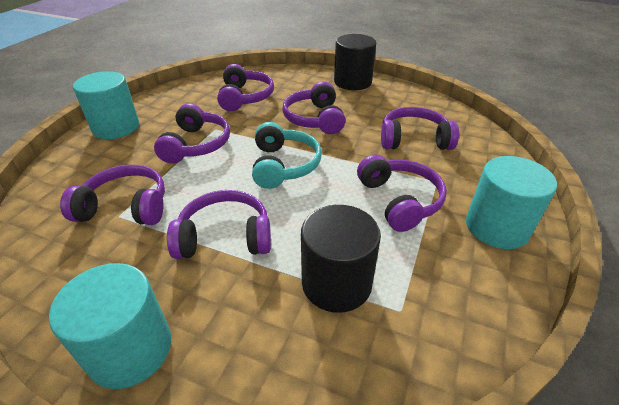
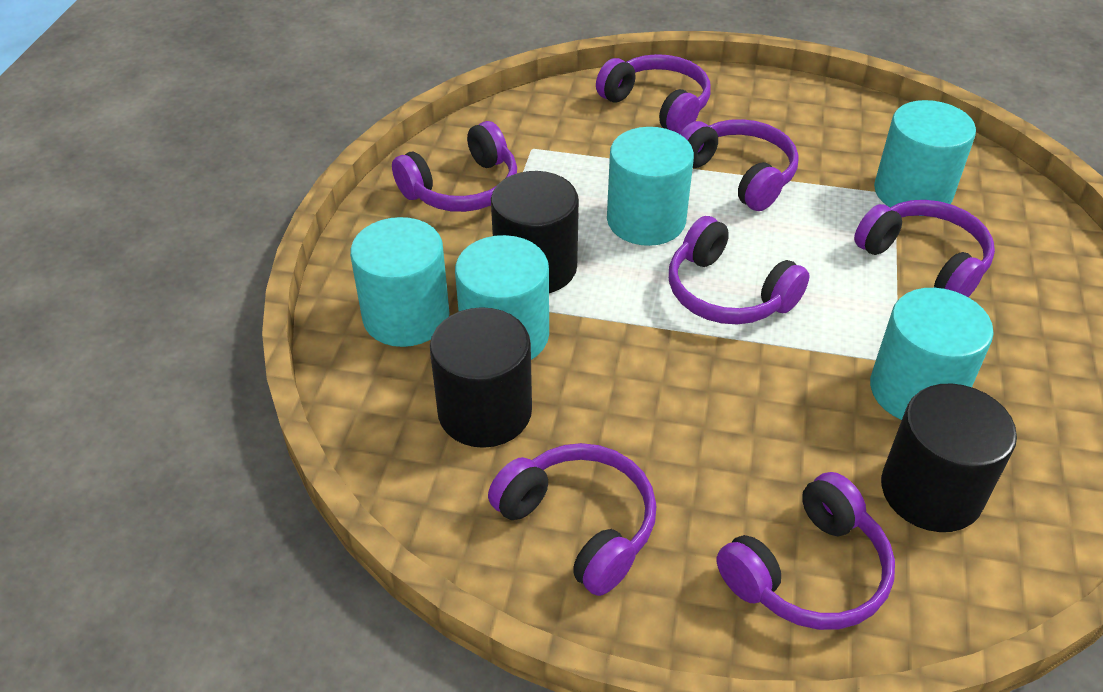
black cylinder: 2 -> 3
turquoise cylinder: 3 -> 5
turquoise headphones: 1 -> 0

